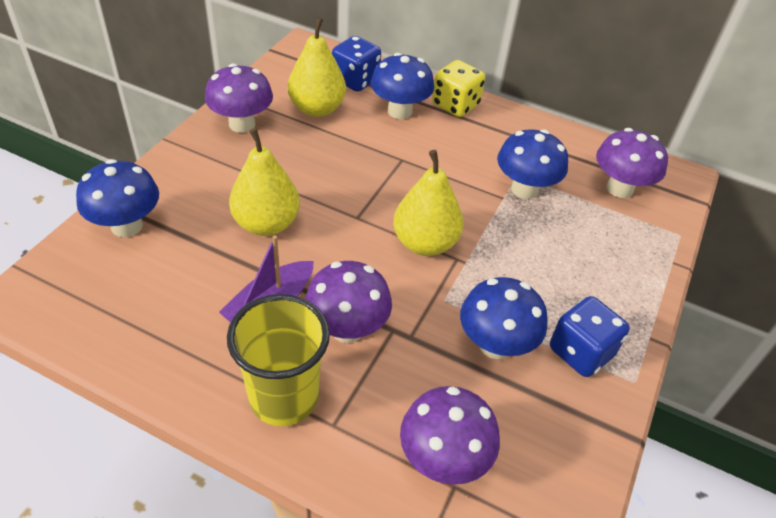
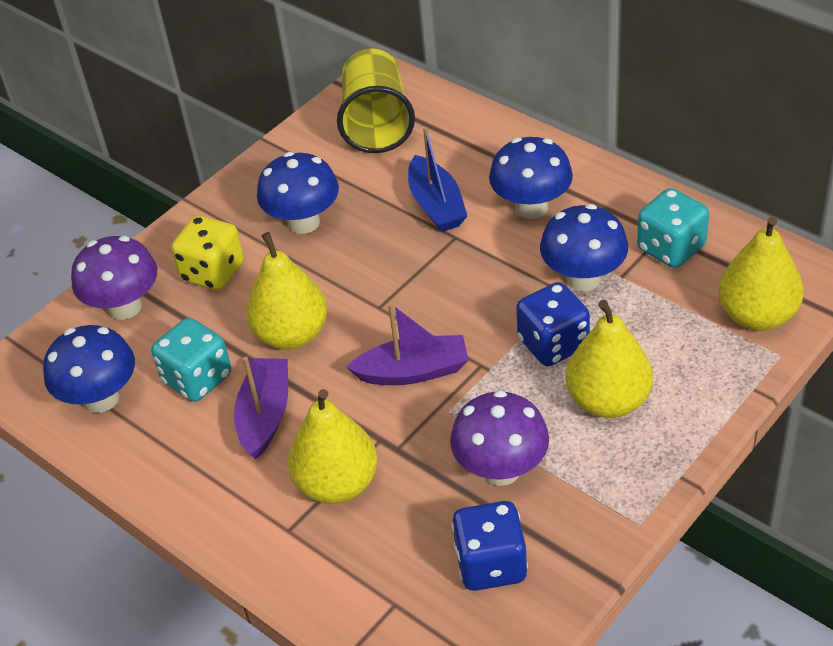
blue boat: 0 -> 1
purple boat: 1 -> 2
purple mushroom: 4 -> 2
turquoise dice: 0 -> 2
yellow pear: 3 -> 4

